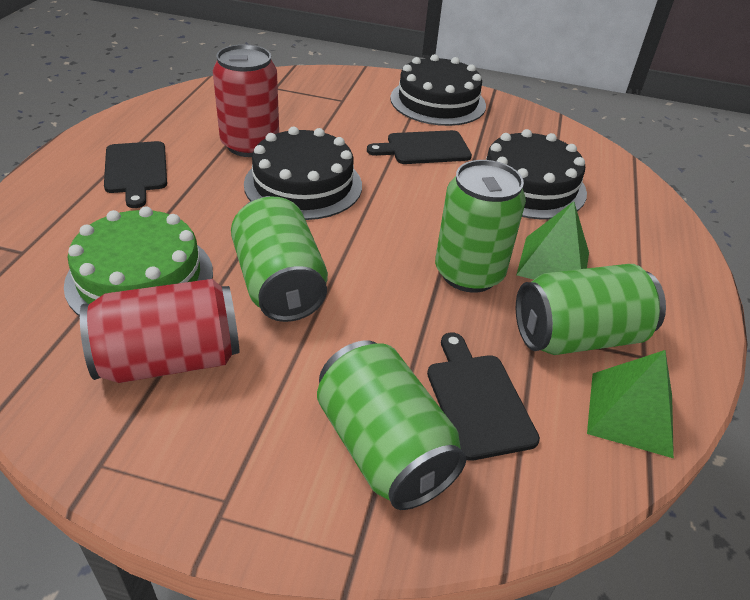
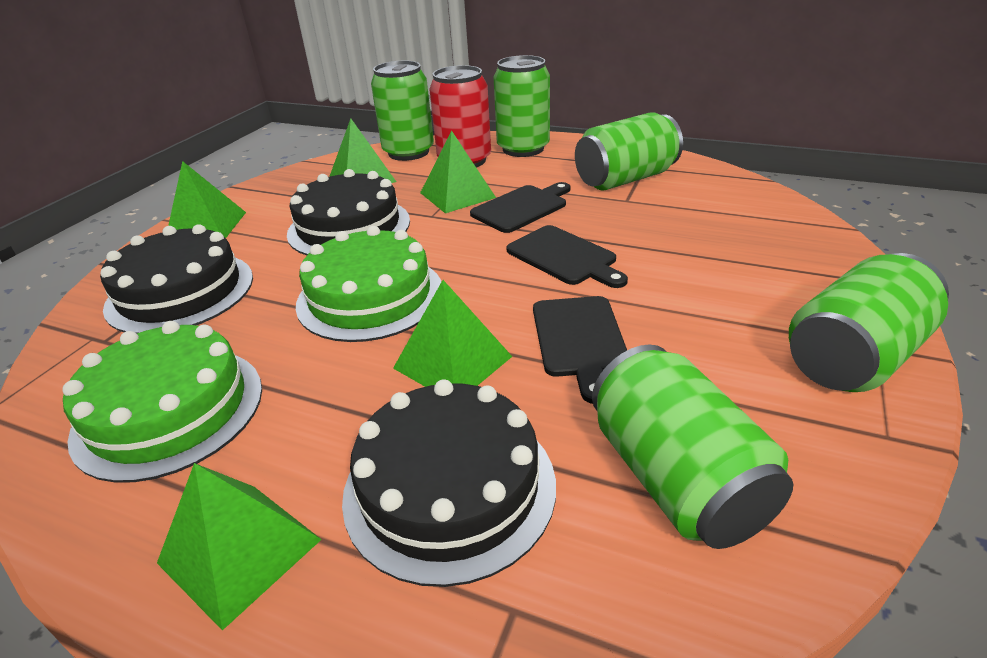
green cake: 1 -> 2
green can: 4 -> 5
green pyramid: 2 -> 5
red can: 2 -> 1

